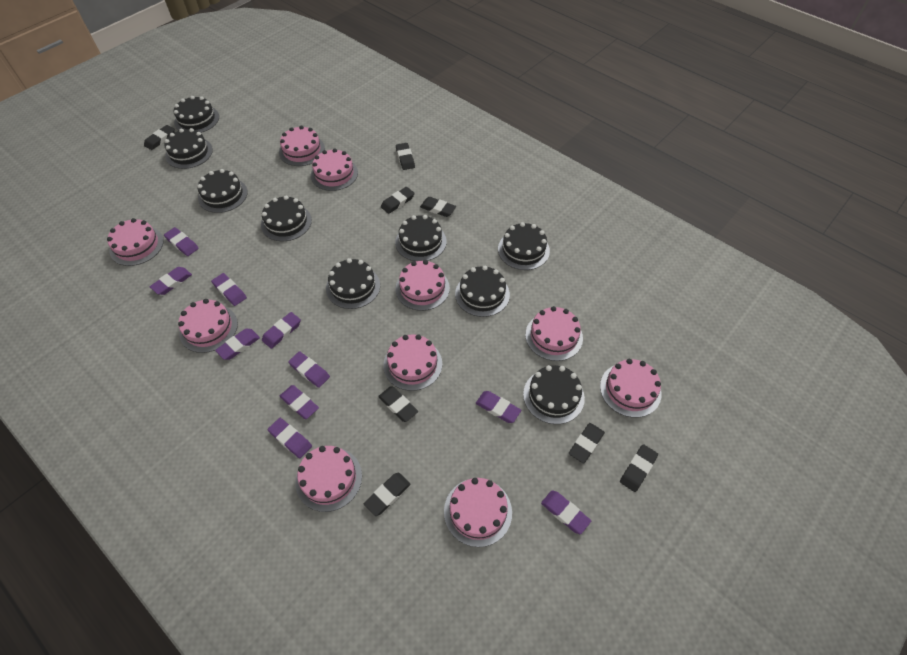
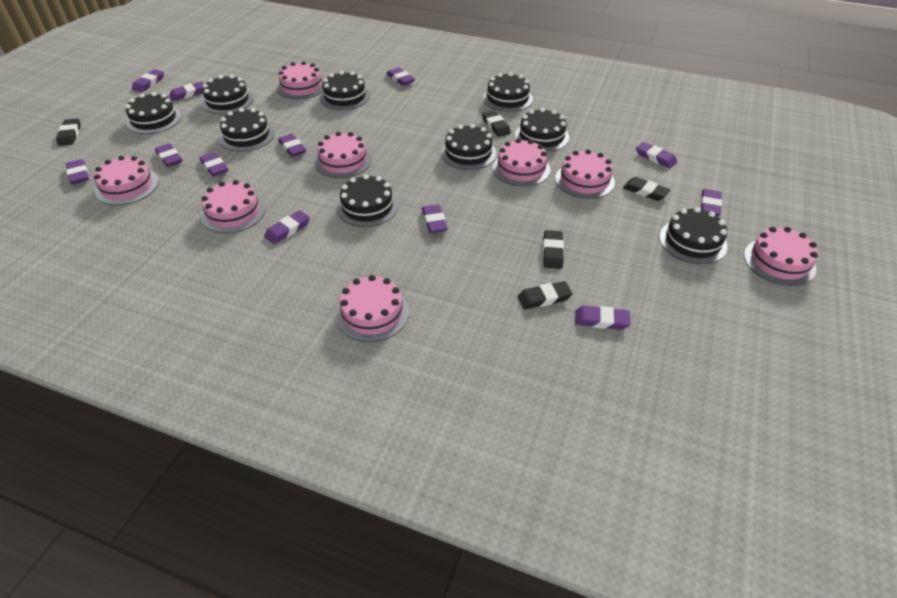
black eraser: 8 -> 5
pink cake: 10 -> 8
purple eraser: 10 -> 12

